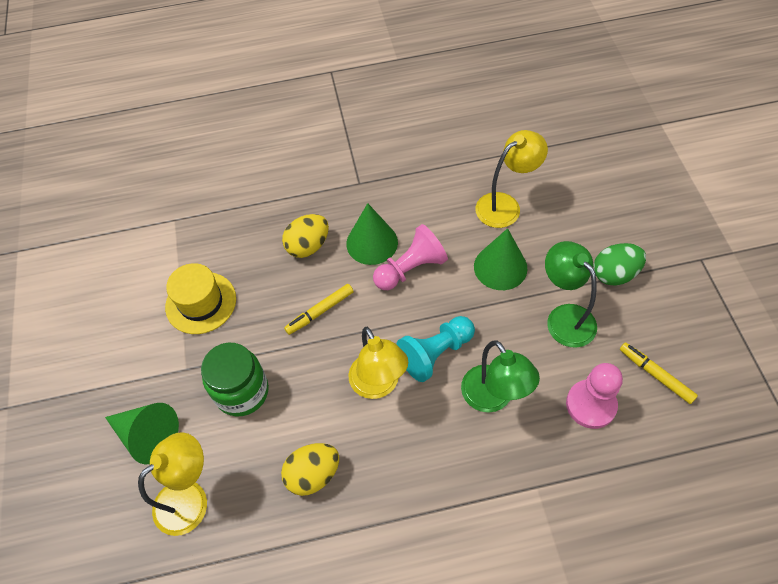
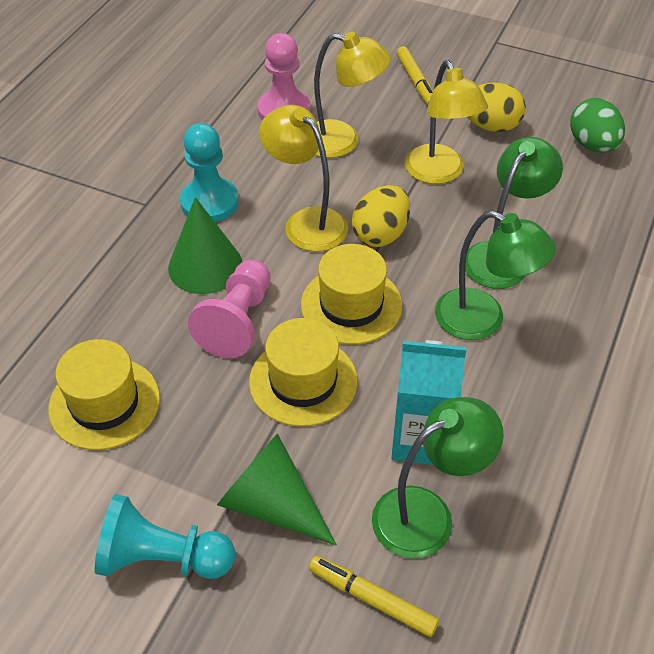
green cone: 3 -> 2
green jar: 1 -> 0
green lamp: 2 -> 3
turquoise carton: 0 -> 1
turquoise pawn: 1 -> 2
yellow hat: 1 -> 3

